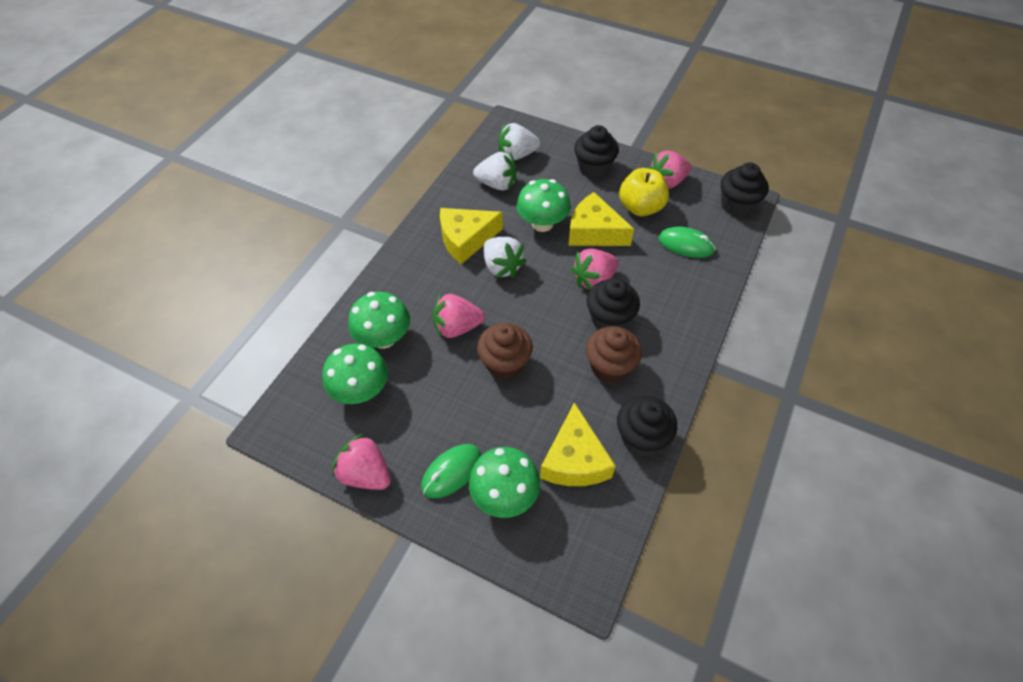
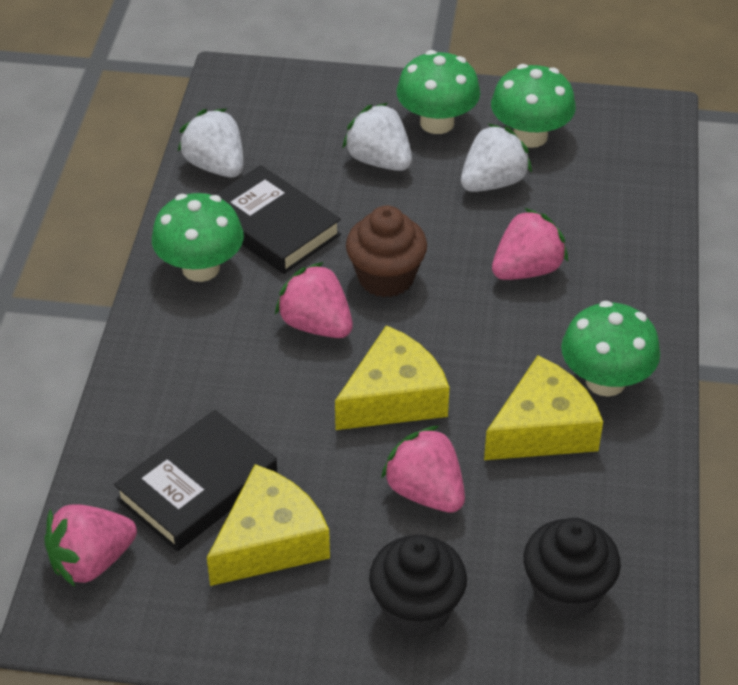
black book: 0 -> 2
black cupcake: 4 -> 2
brown cupcake: 2 -> 1
green mouse: 2 -> 0
yellow apple: 1 -> 0

